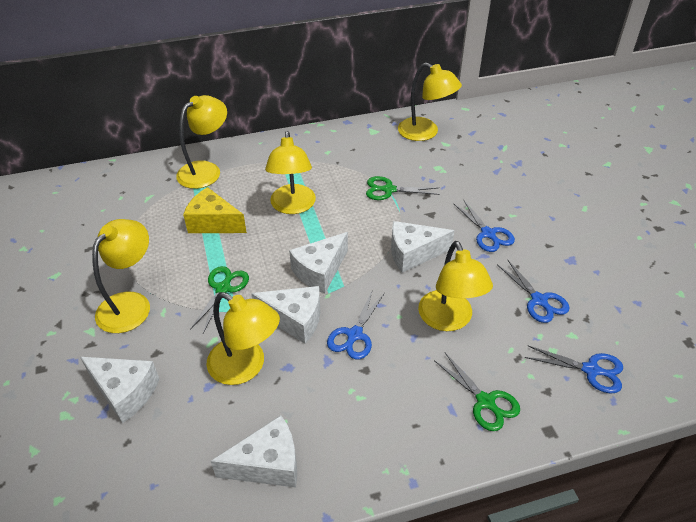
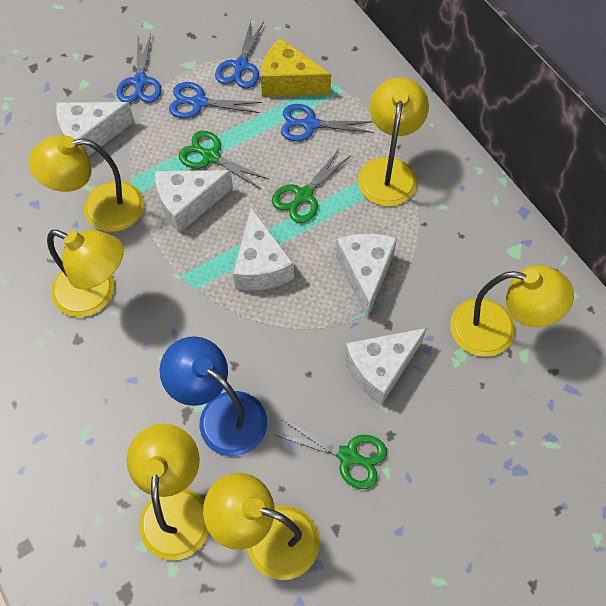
blue lamp: 0 -> 1

